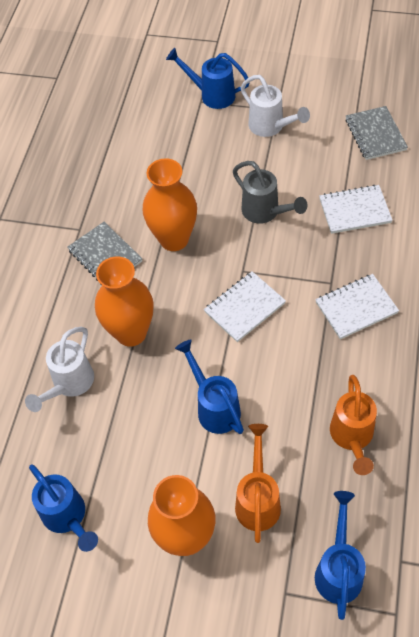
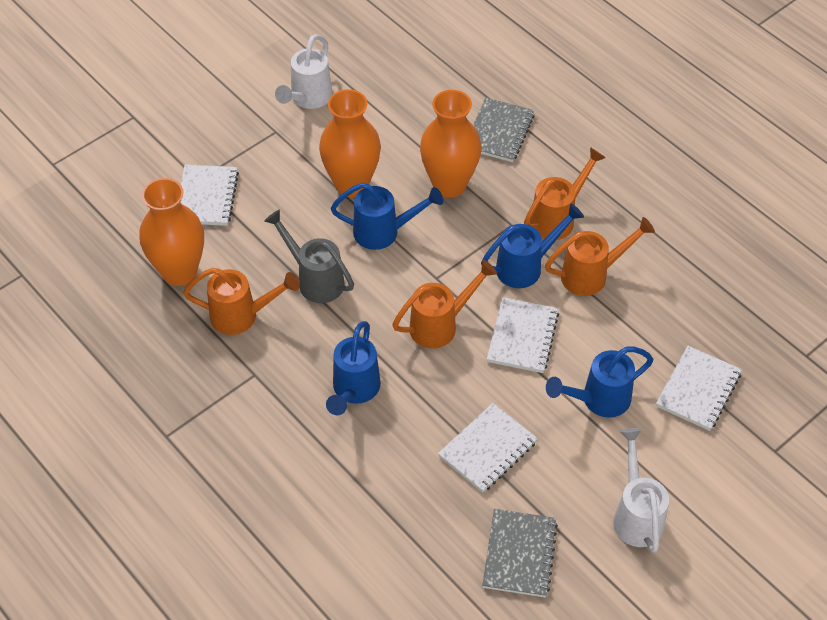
orange watering can: 2 -> 4
white notebook: 3 -> 4

